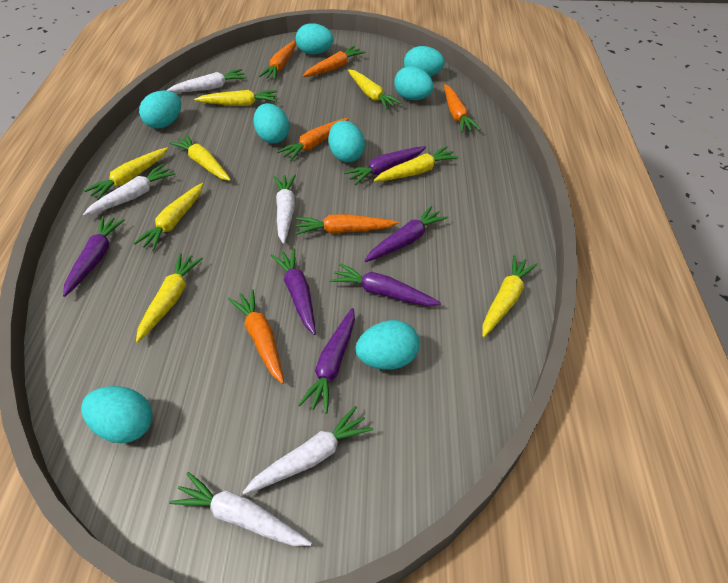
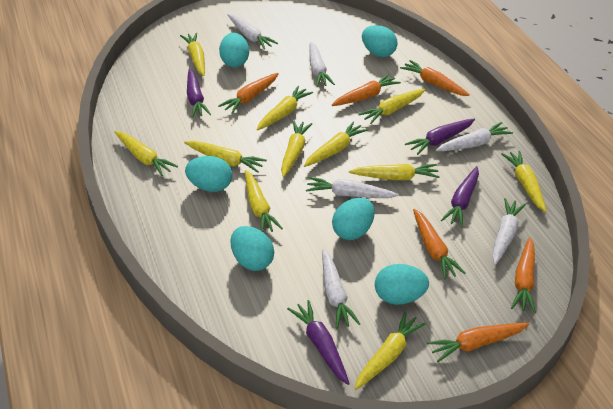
purple carrot: 6 -> 4
turquoise egg: 8 -> 6
white carrot: 5 -> 6
yellow carrot: 8 -> 11

